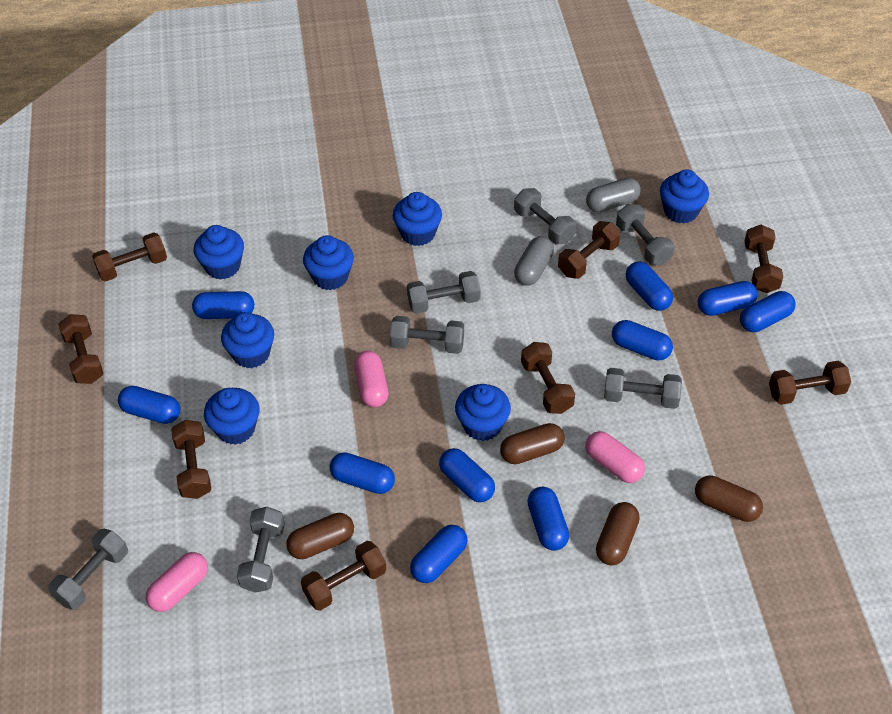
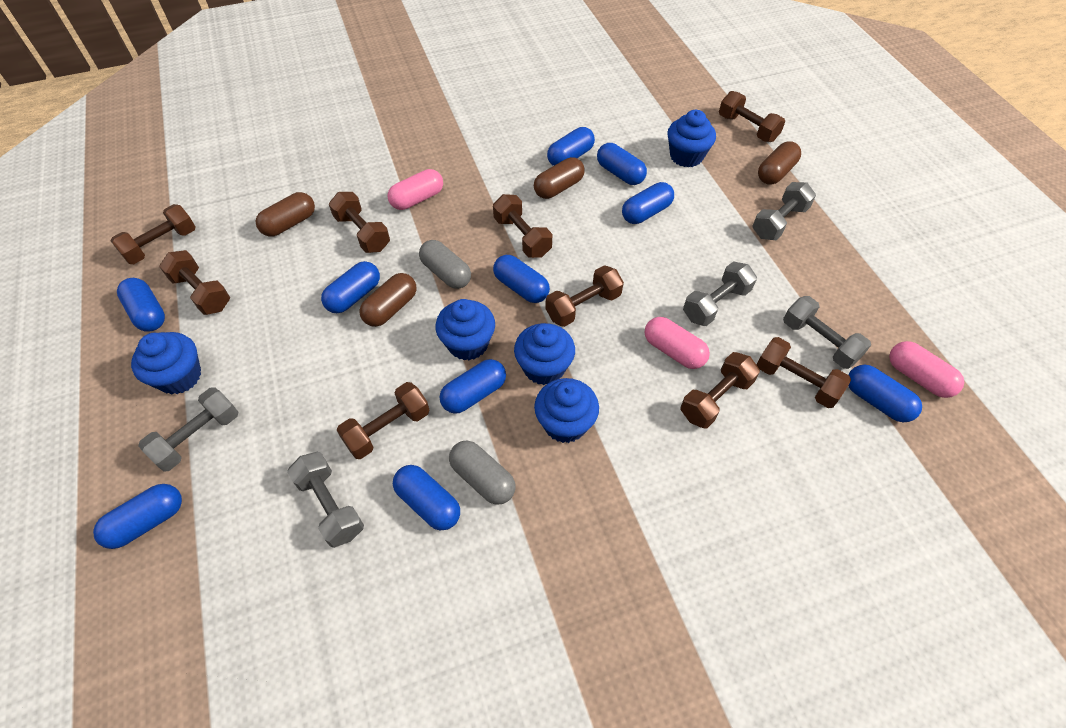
blue cupcake: 7 -> 5
brown dumbbell: 8 -> 9
grey dumbbell: 7 -> 5

